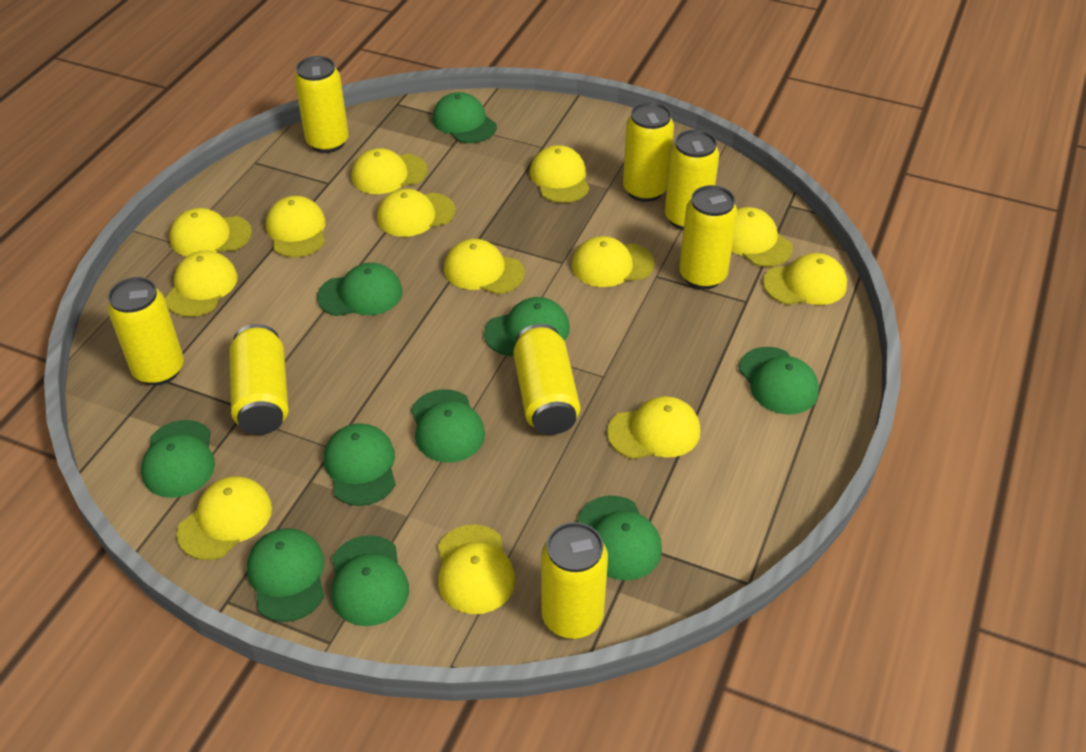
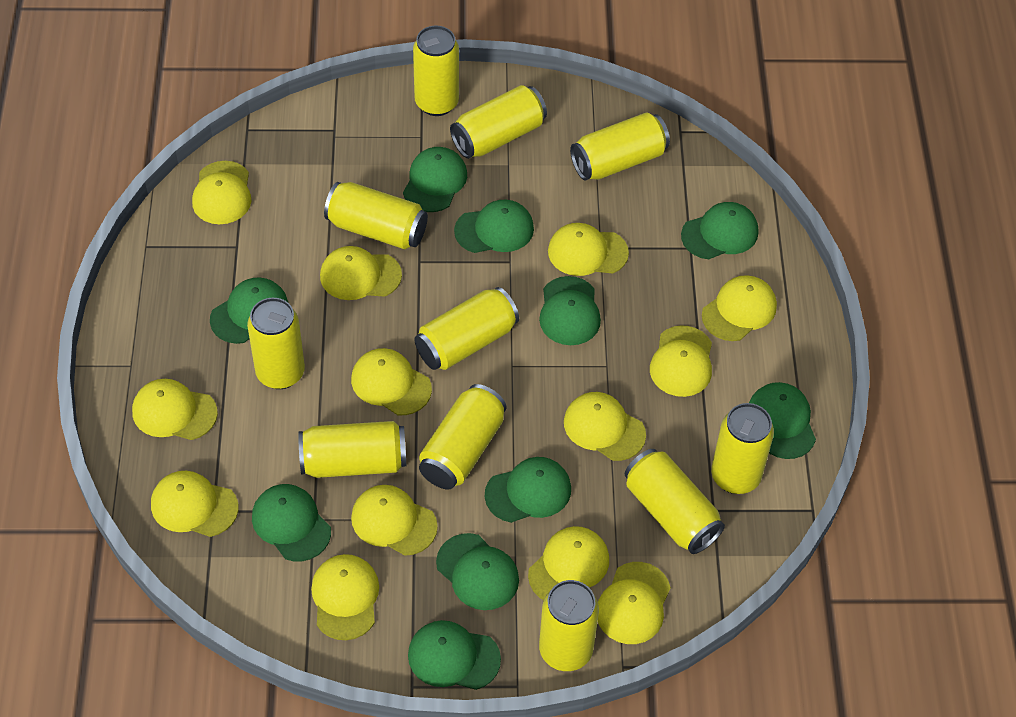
yellow can: 8 -> 11

